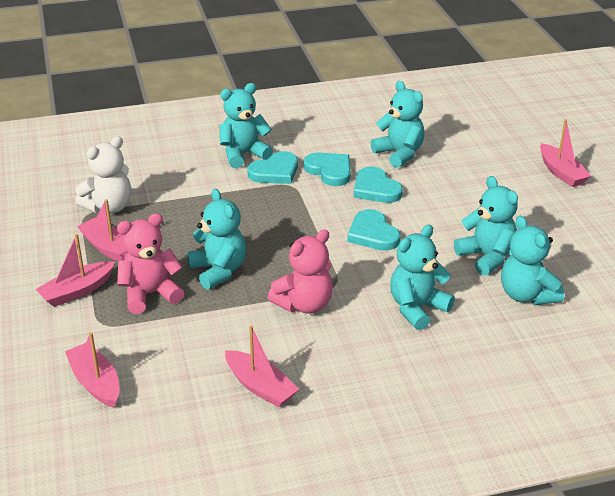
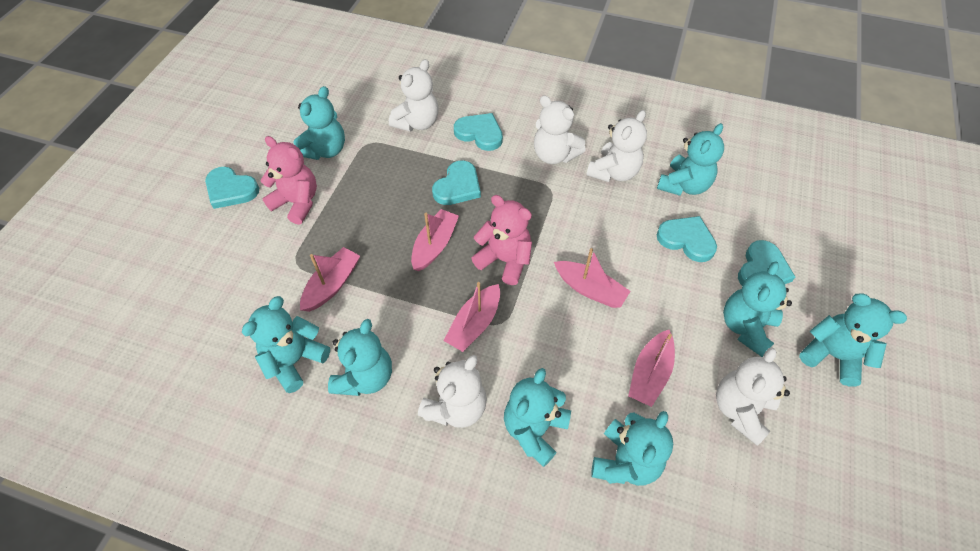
turquoise heart: 4 -> 5
turquoise teddy bear: 6 -> 8
white teddy bear: 1 -> 5

